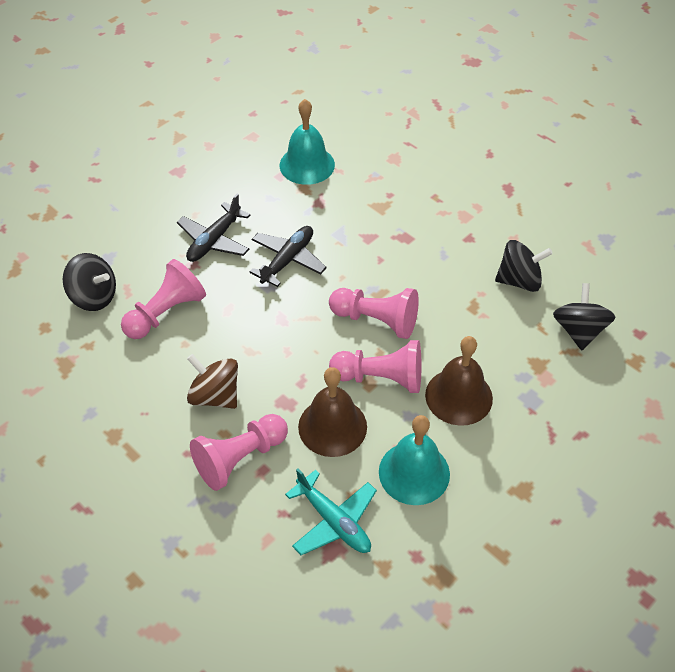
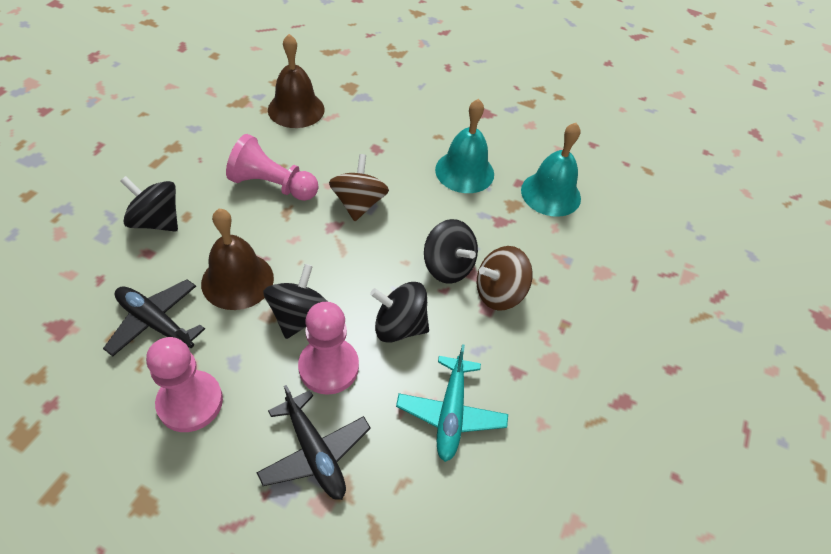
black spinning top: 3 -> 4
brown spinning top: 1 -> 2
pink pawn: 4 -> 3

